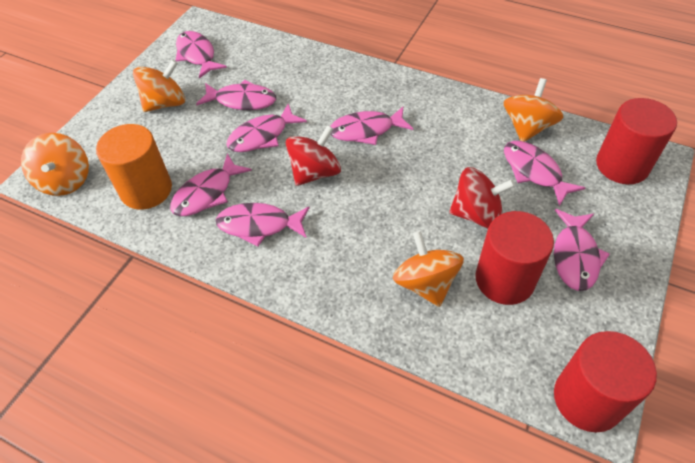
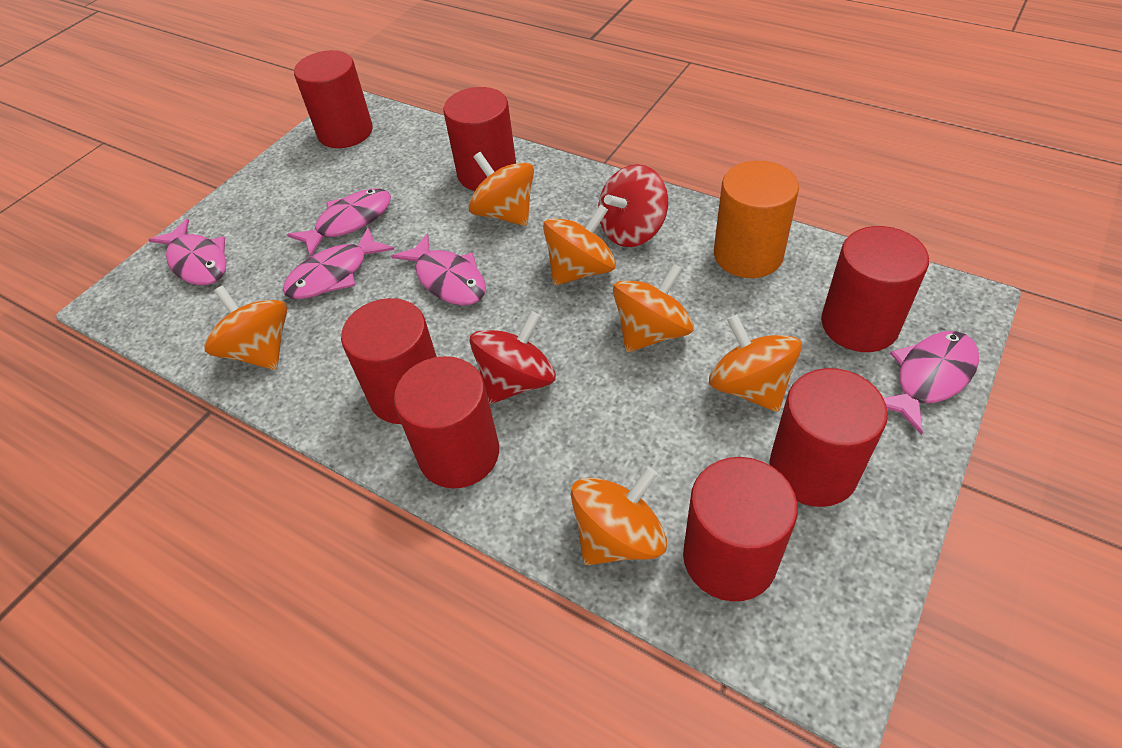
orange spinning top: 4 -> 6
pink fish: 8 -> 5
red cylinder: 3 -> 7

